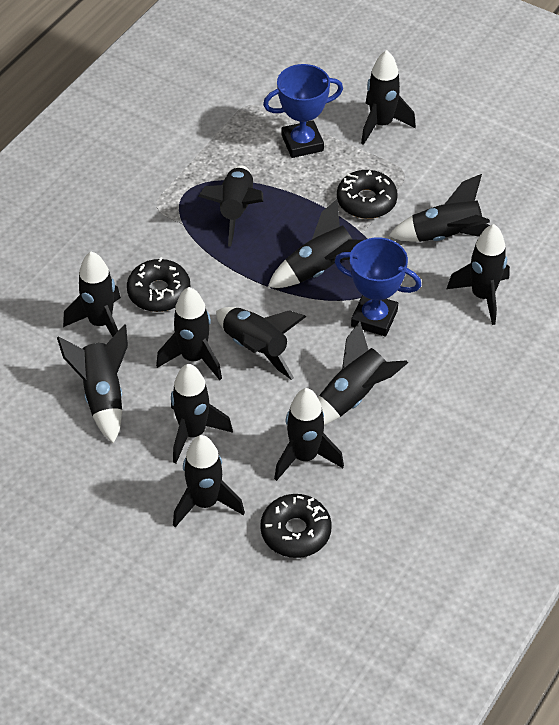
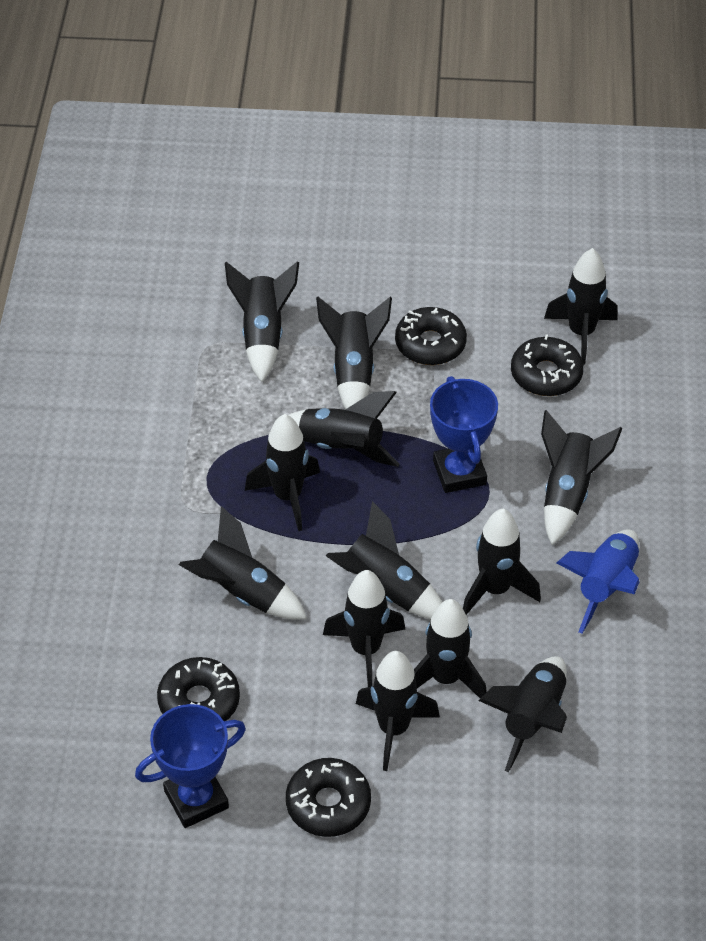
black donut: 3 -> 4
blue rocket: 0 -> 1

